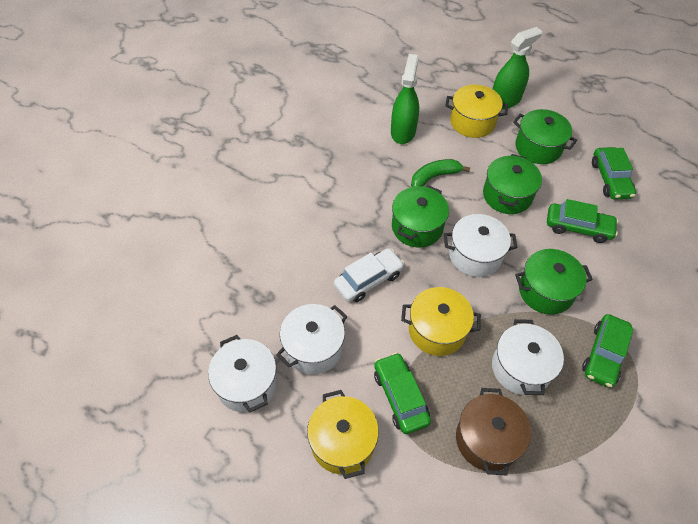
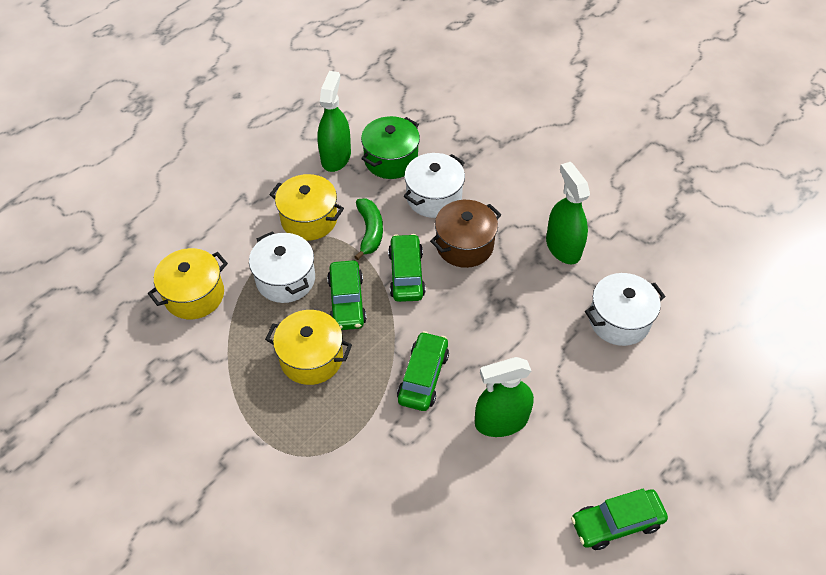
green pot: 4 -> 1
green spray bottle: 2 -> 3
white car: 1 -> 0
white pot: 4 -> 3

